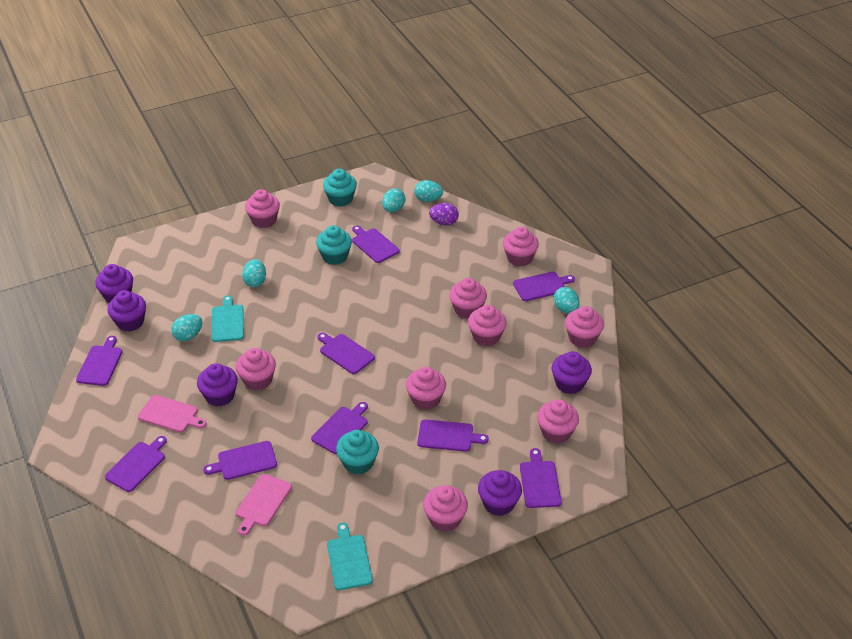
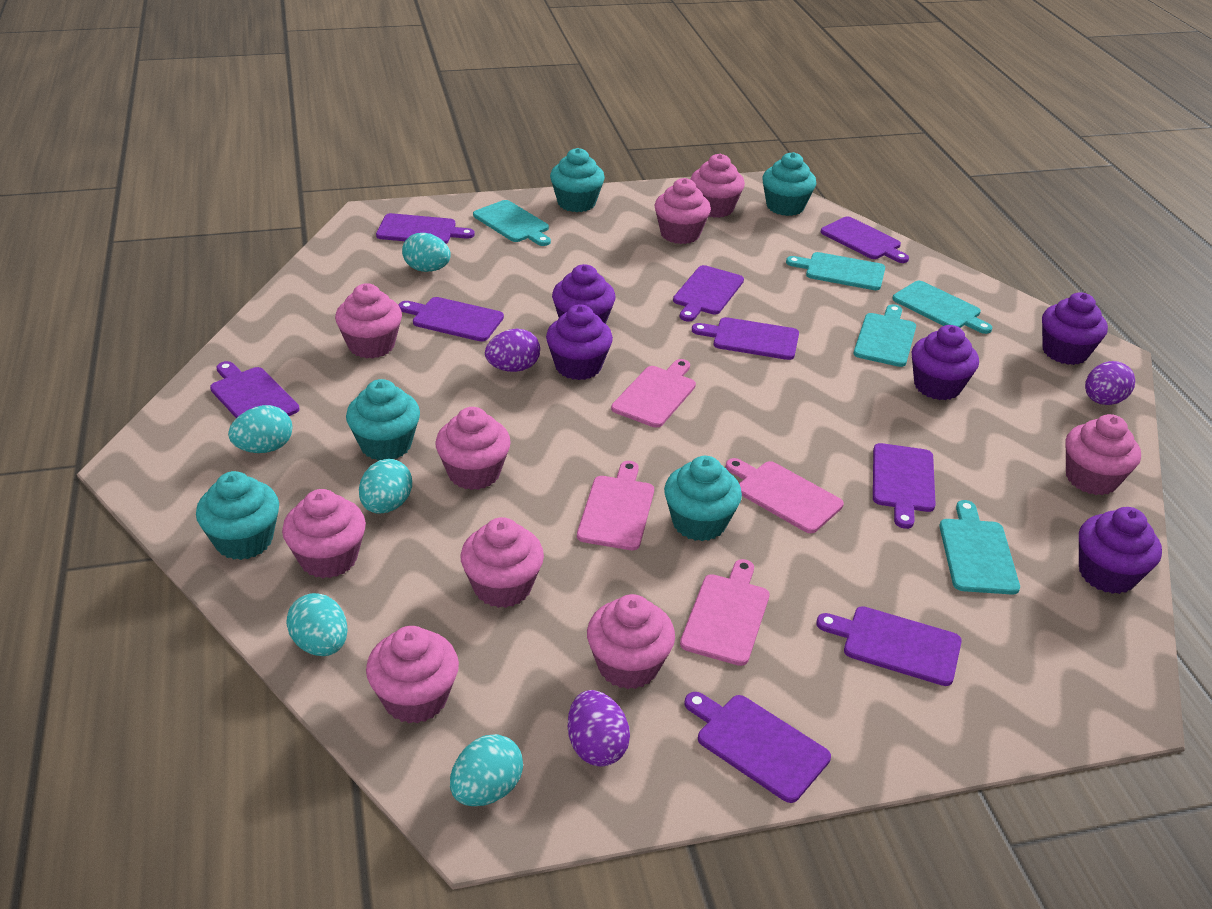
pink cutting board: 2 -> 4
purple egg: 1 -> 3
turquoise cupcake: 3 -> 5
turquoise cutting board: 2 -> 5

